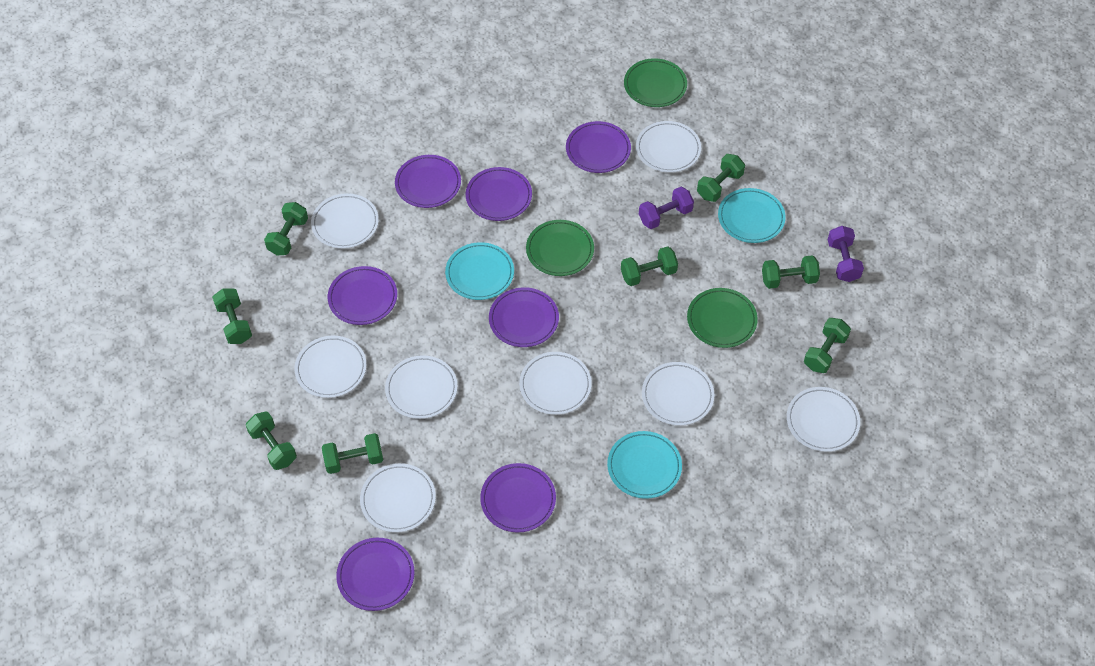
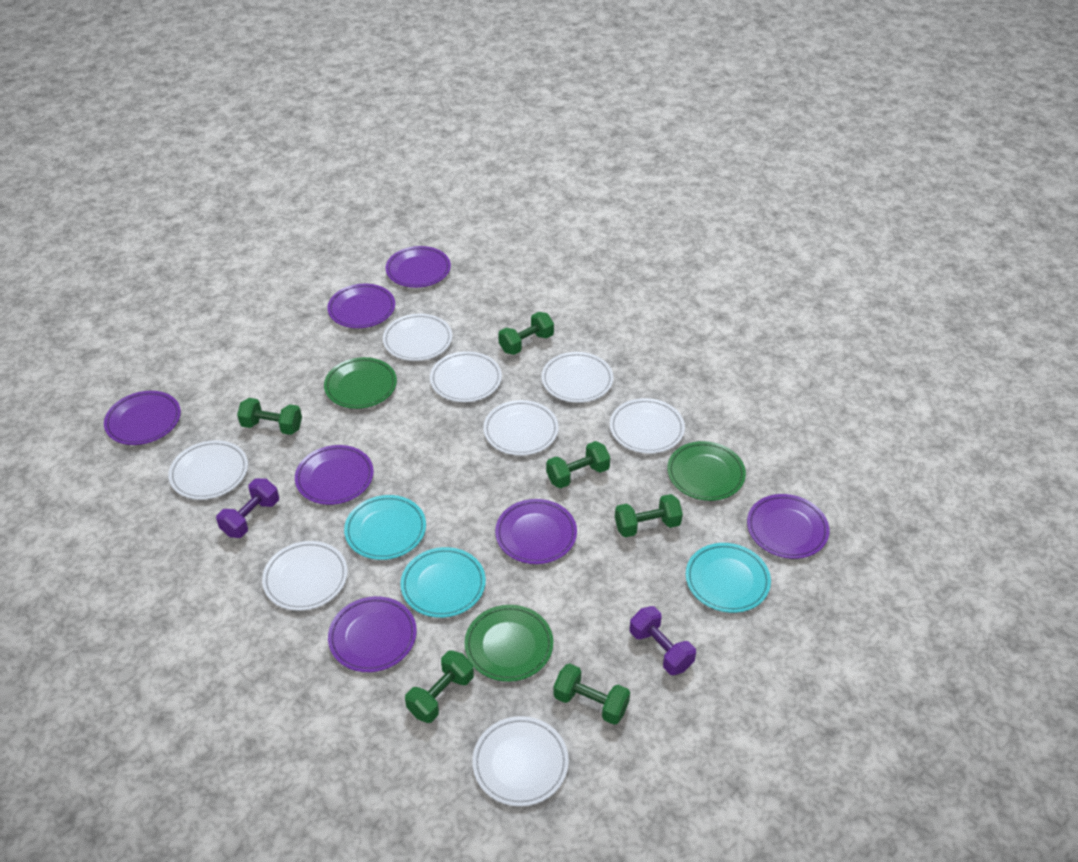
green dumbbell: 8 -> 6

